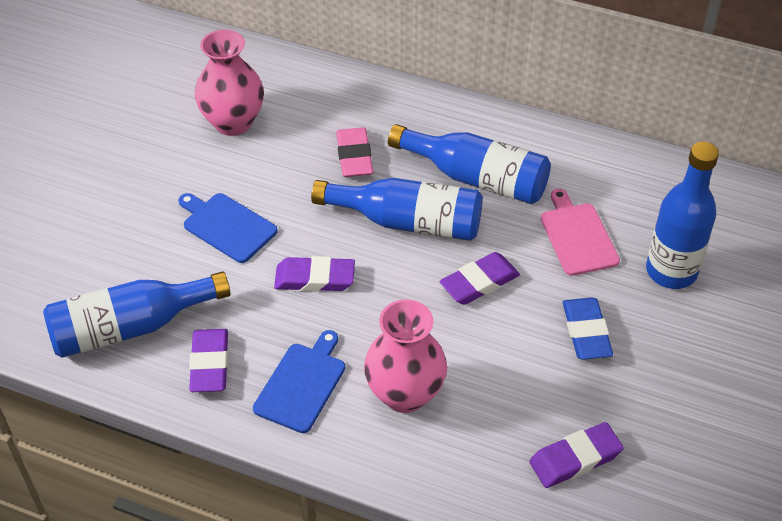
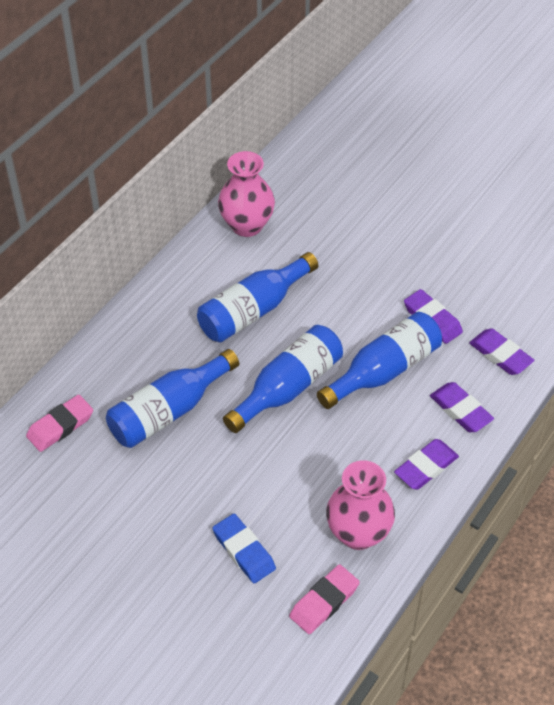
blue cutting board: 2 -> 0
pink cutting board: 1 -> 0
pink eraser: 1 -> 2

